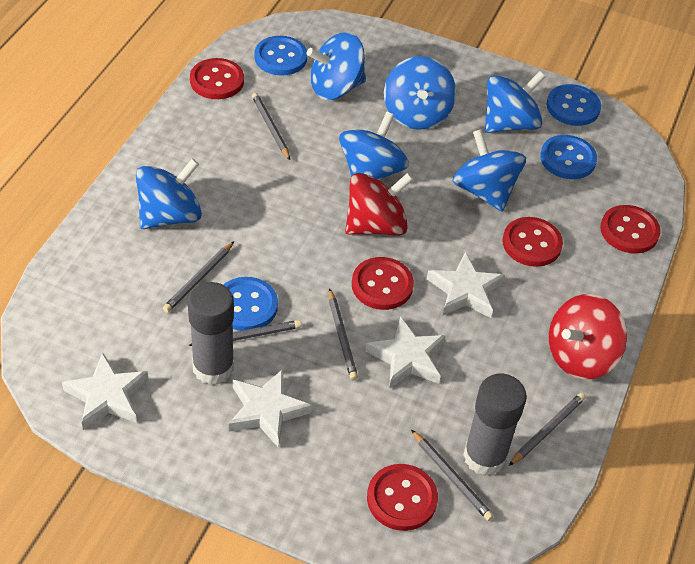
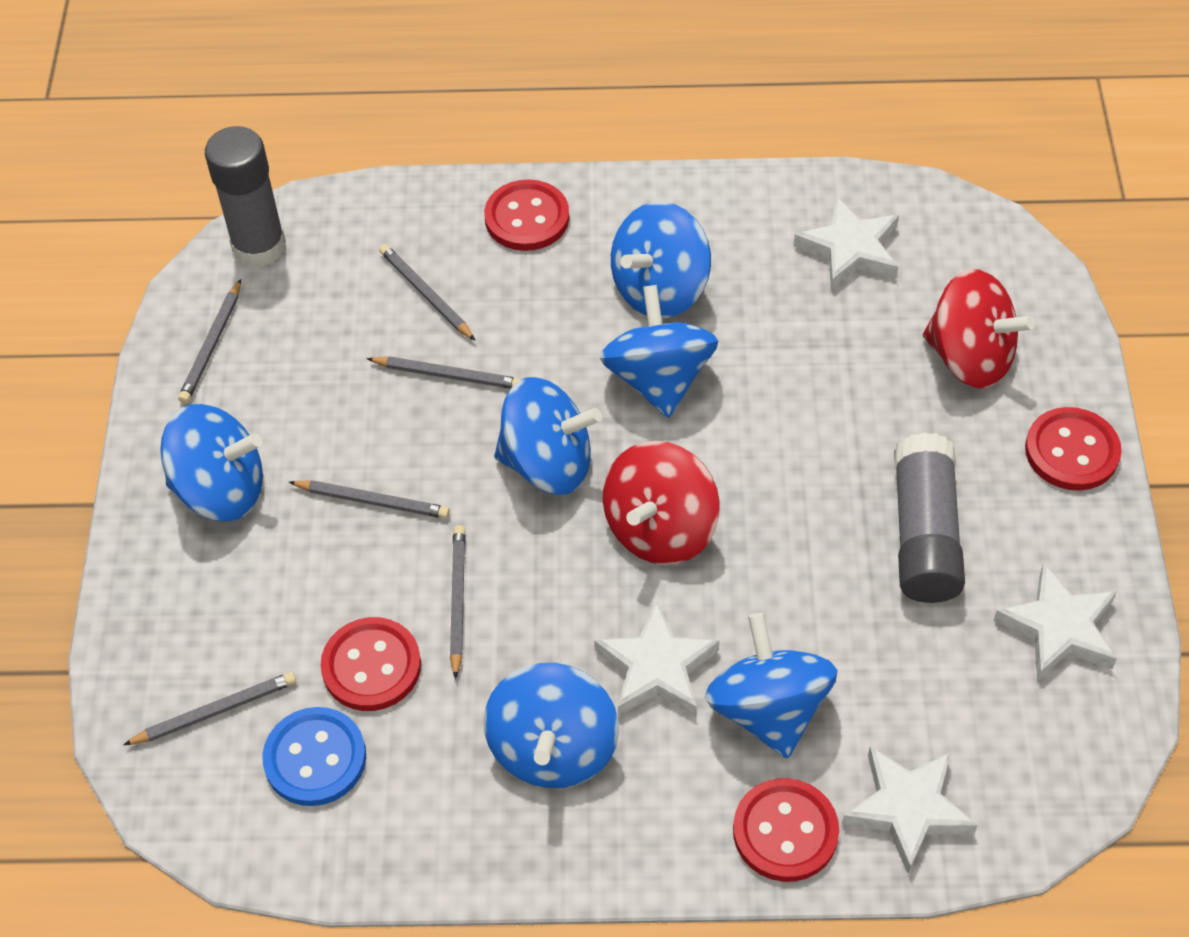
blue button: 4 -> 1
red button: 5 -> 4

